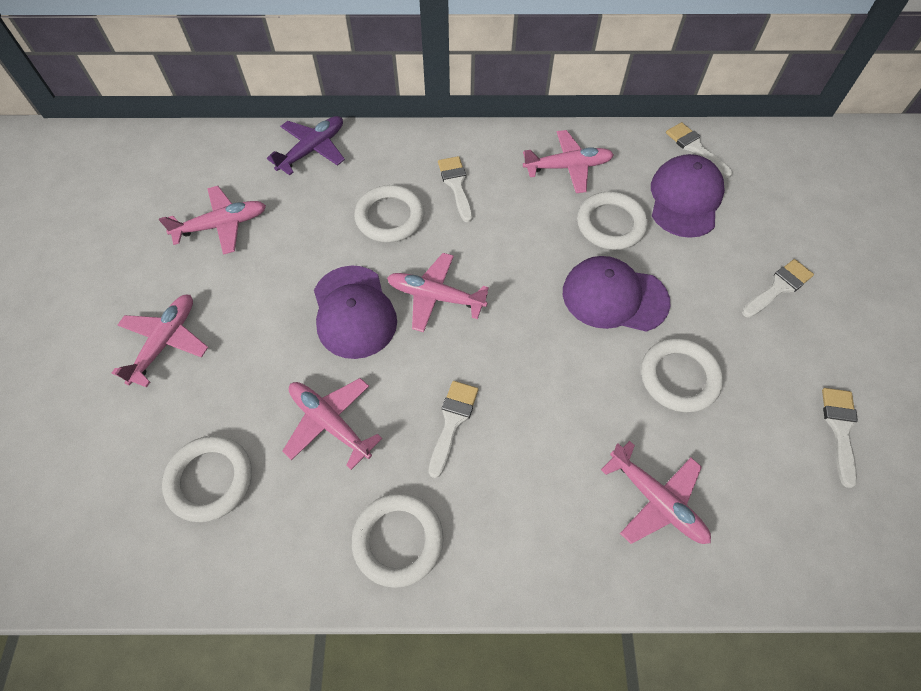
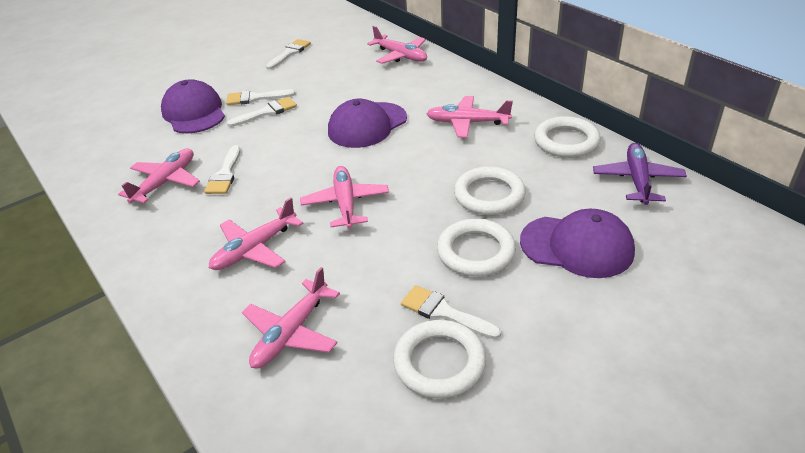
white ring: 5 -> 4

